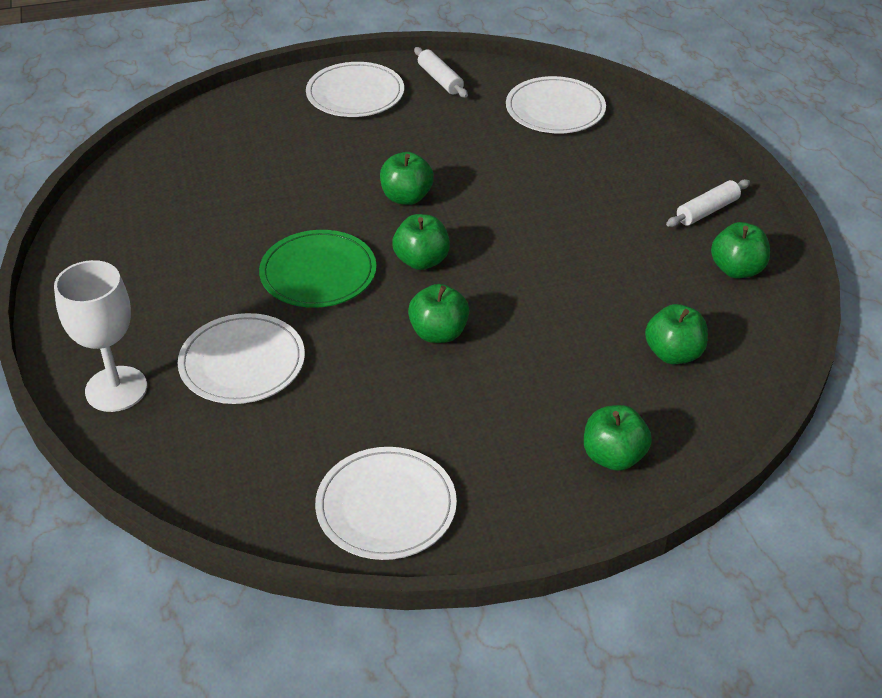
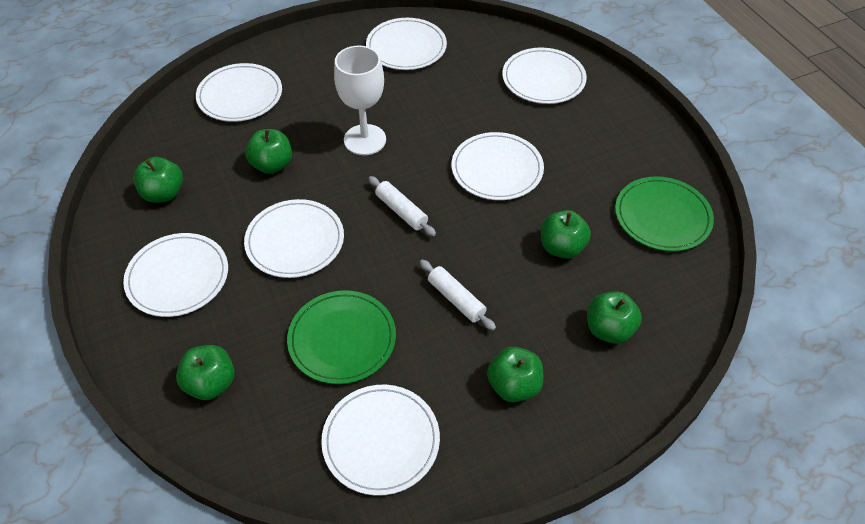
green plate: 1 -> 2
white plate: 4 -> 7

